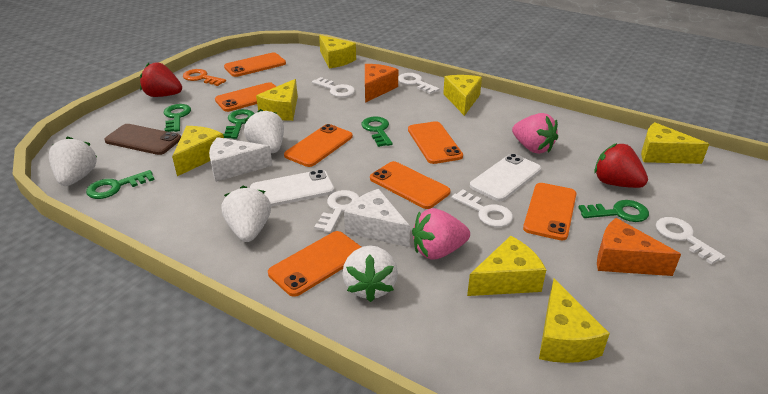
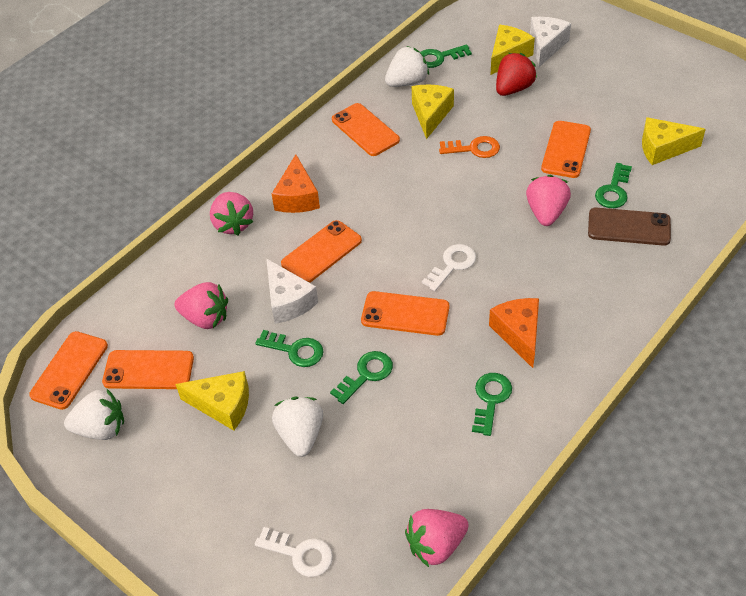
orange phone: 7 -> 6
pink strawberry: 2 -> 4
red strawberry: 2 -> 1
white key: 5 -> 2
white phone: 2 -> 0
white strawberry: 4 -> 3
yellow cheese: 7 -> 4

